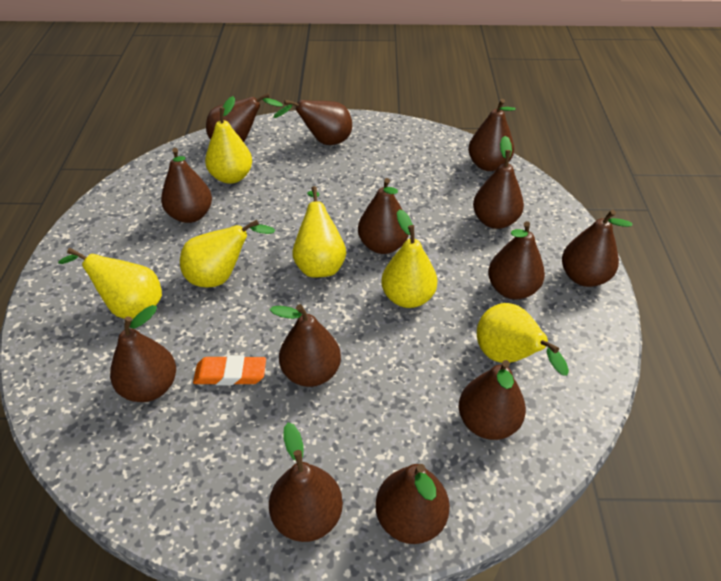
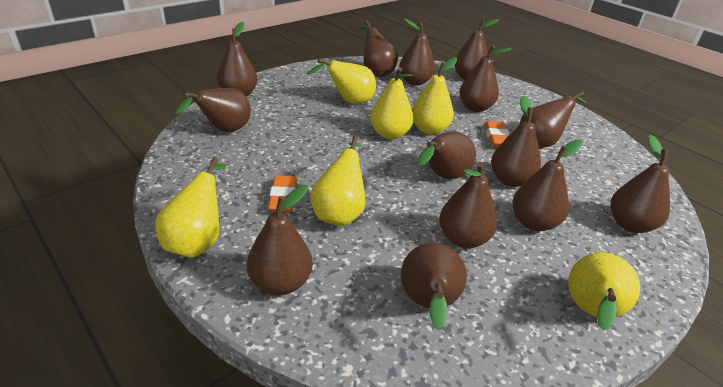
brown pear: 13 -> 14
orange eraser: 1 -> 2

